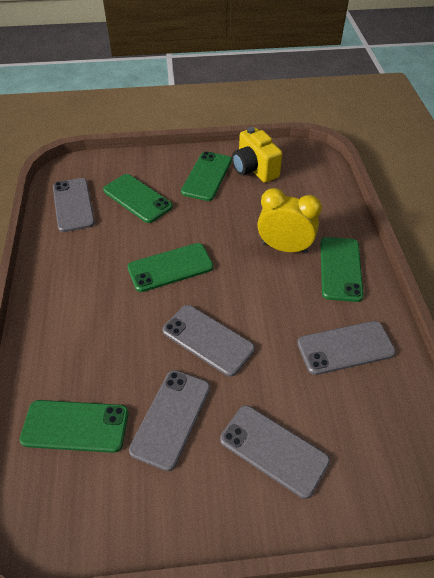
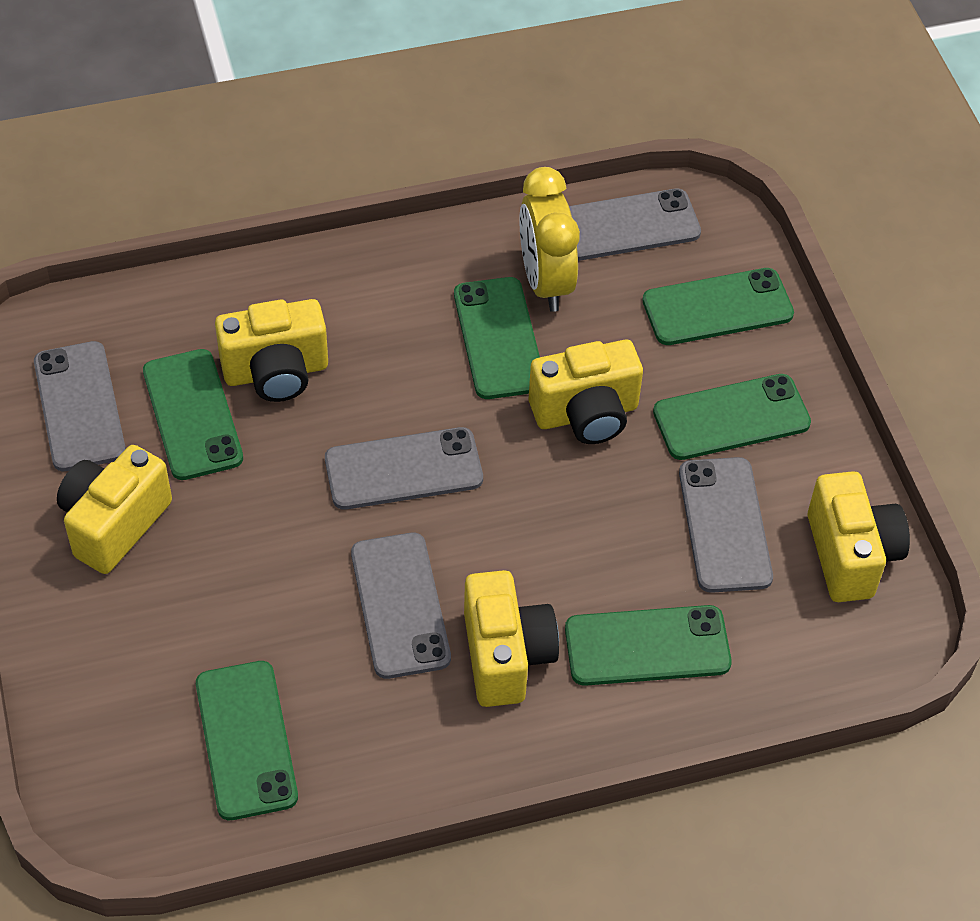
green phone: 5 -> 6
yellow camera: 1 -> 5

